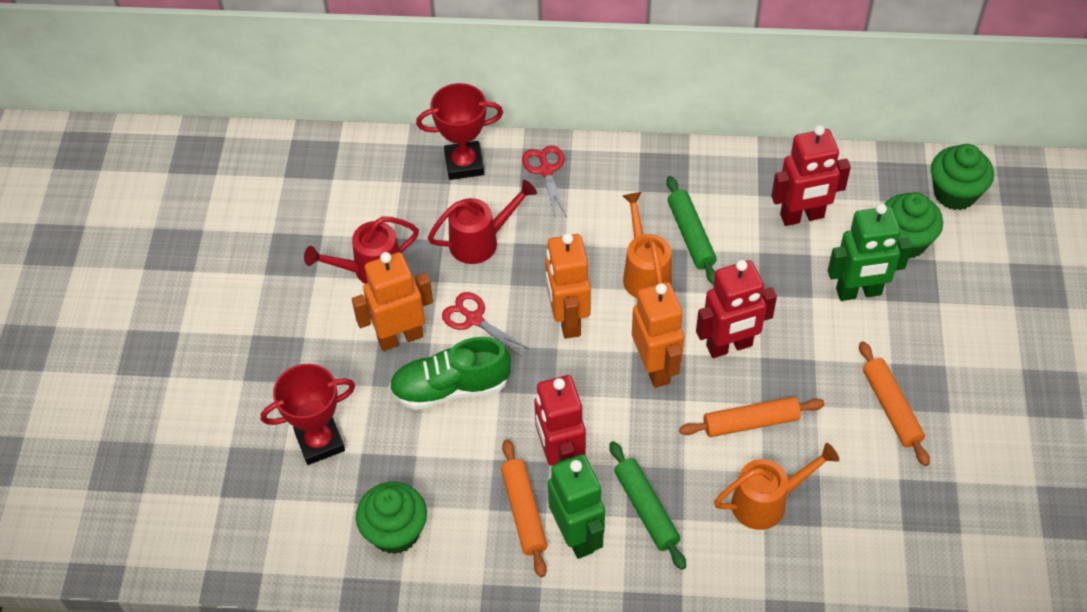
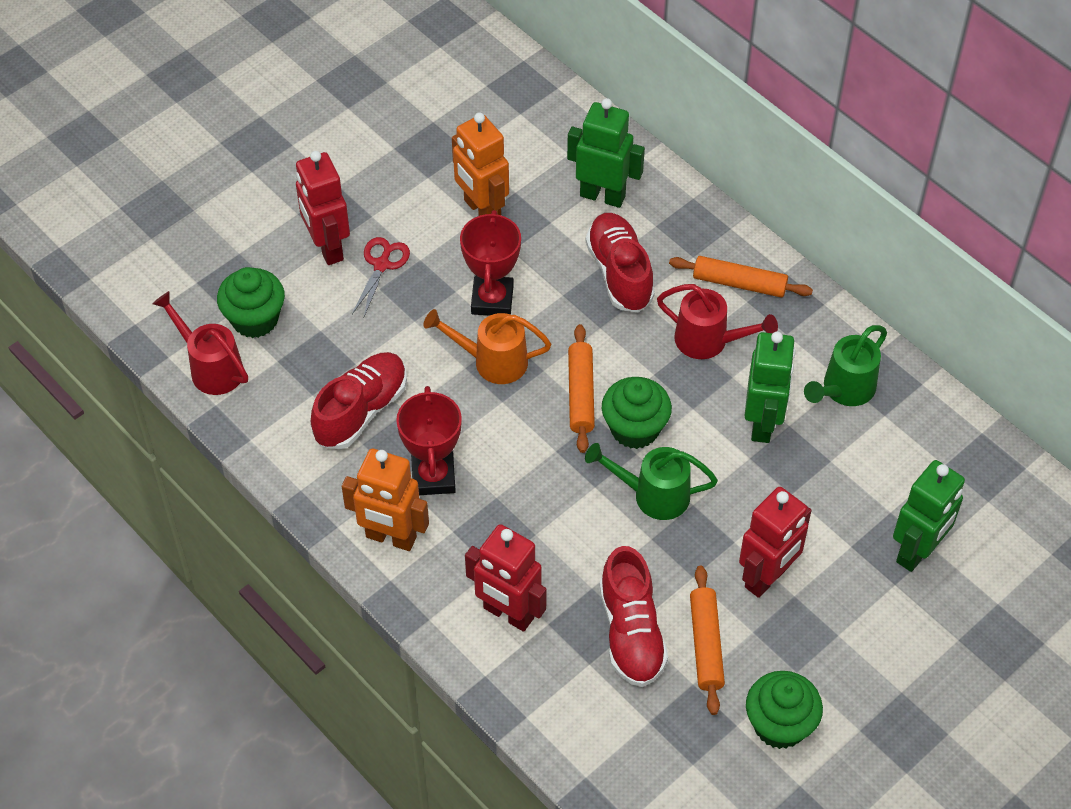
green robot: 2 -> 3
green rolling pin: 2 -> 0
green shoe: 1 -> 0
green watering can: 0 -> 2
orange robot: 3 -> 2
orange watering can: 2 -> 1
red scissors: 2 -> 1
red shoe: 0 -> 3

